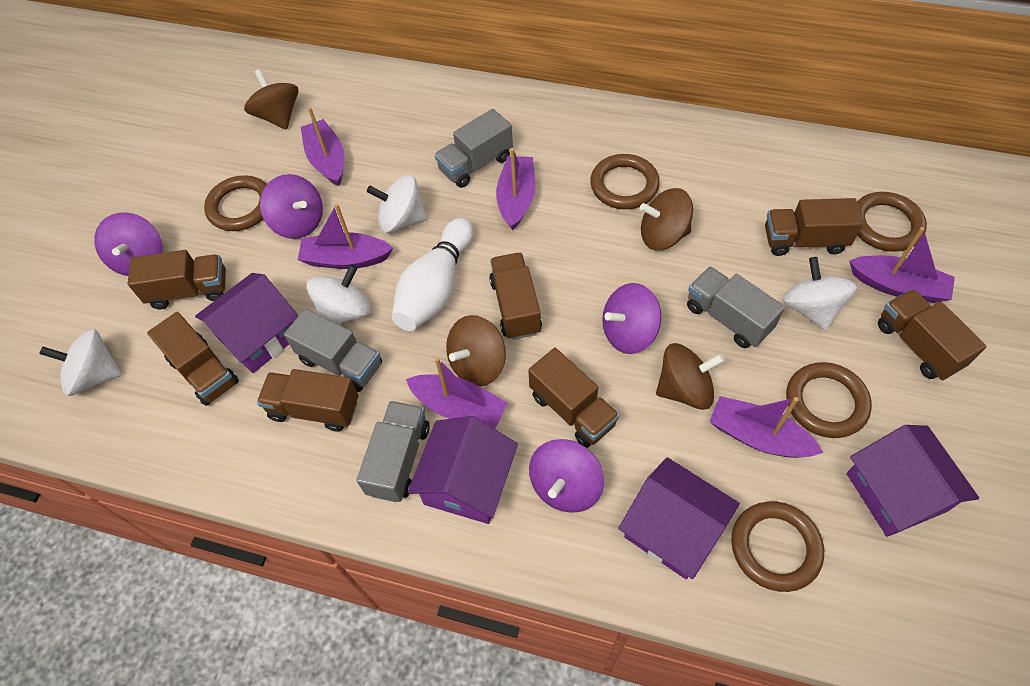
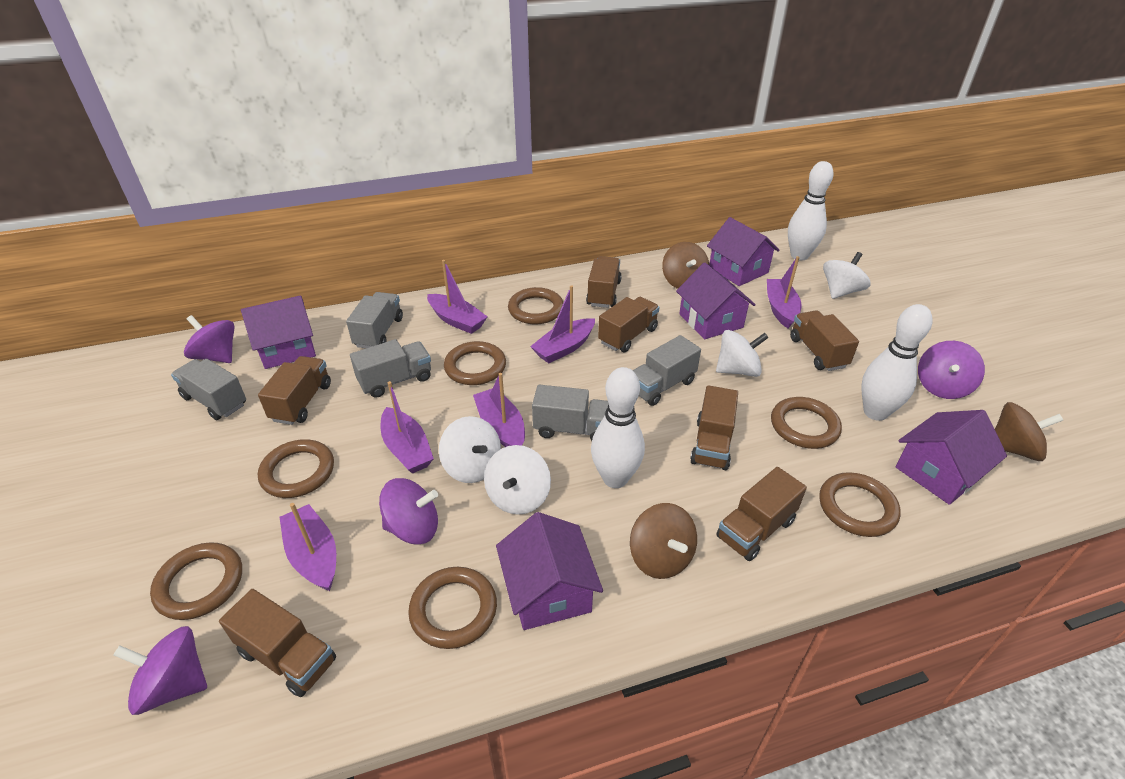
brown ring: 5 -> 7
brown spinning top: 4 -> 3
grey truck: 4 -> 5
purple house: 4 -> 5
white bowling pin: 1 -> 3

